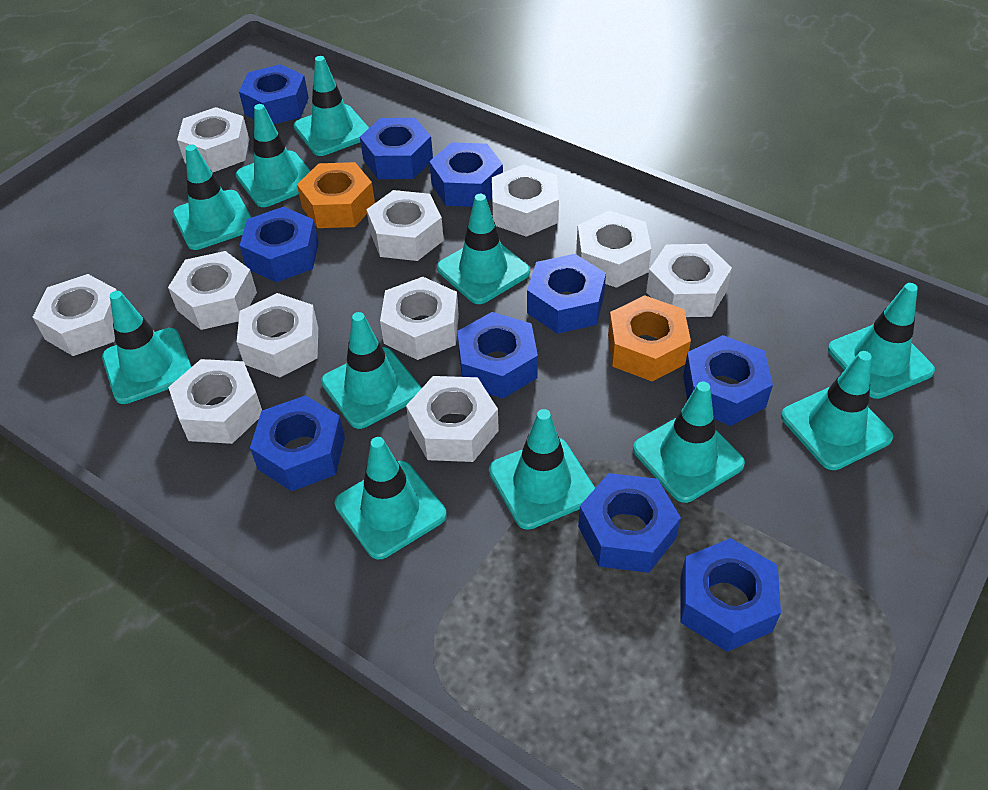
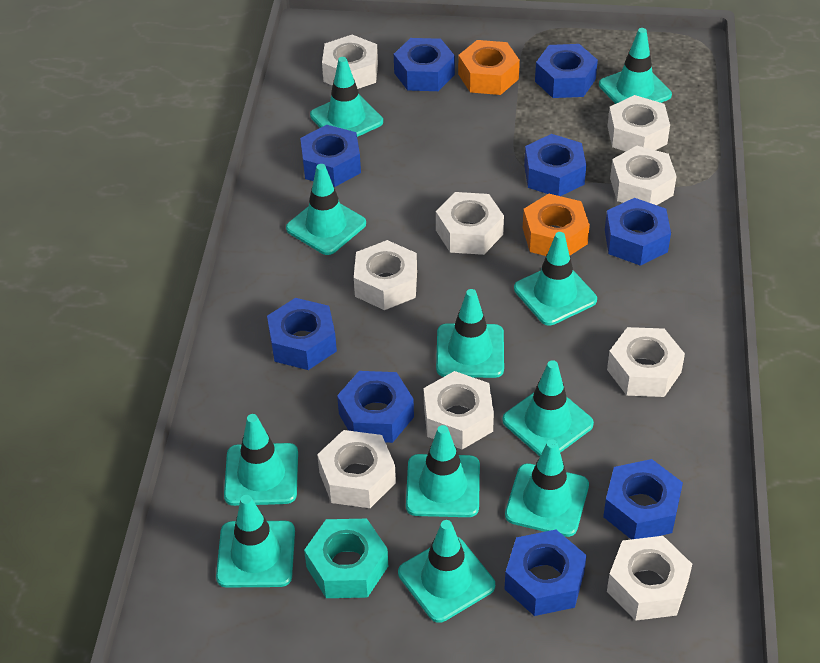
blue nut: 10 -> 9
turquoise nut: 0 -> 1
white nut: 11 -> 9

